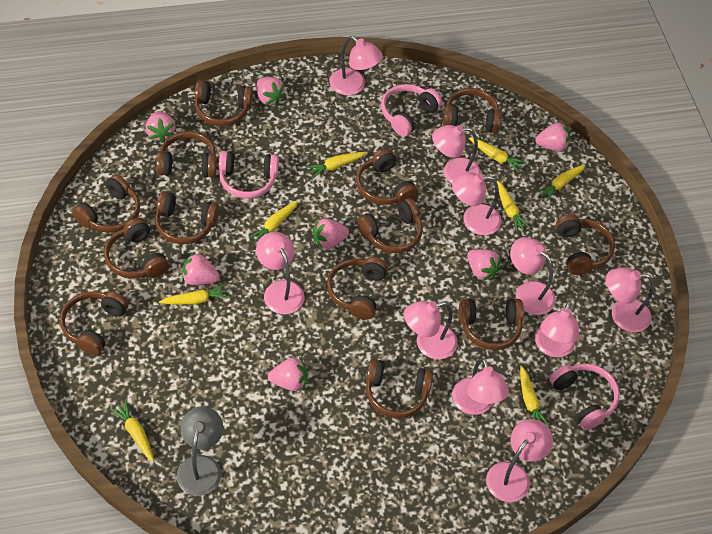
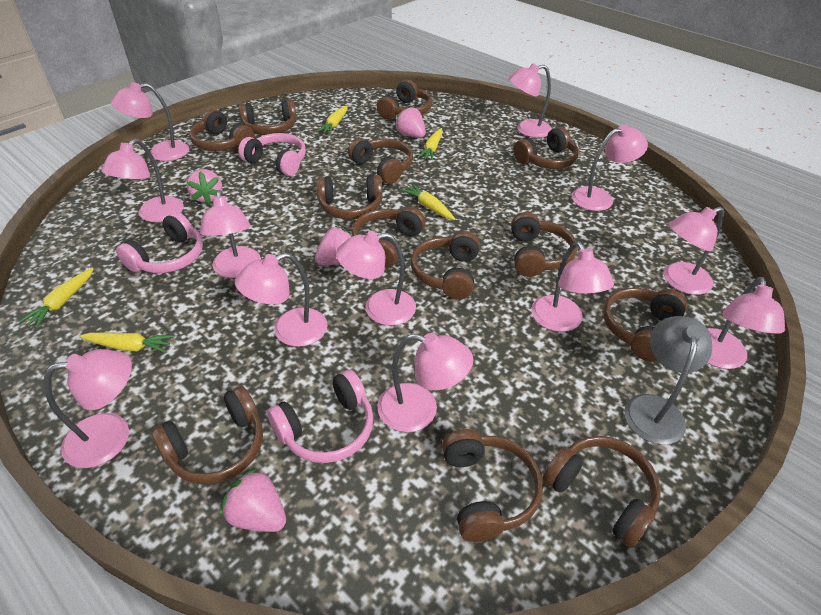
pink lamp: 10 -> 12
pink strawberry: 7 -> 4
yellow carrot: 8 -> 5

